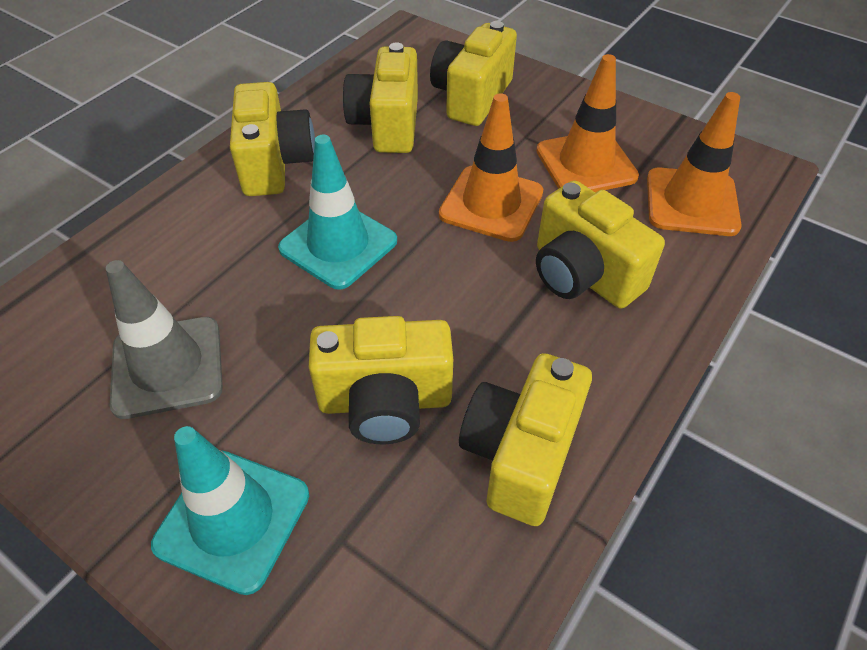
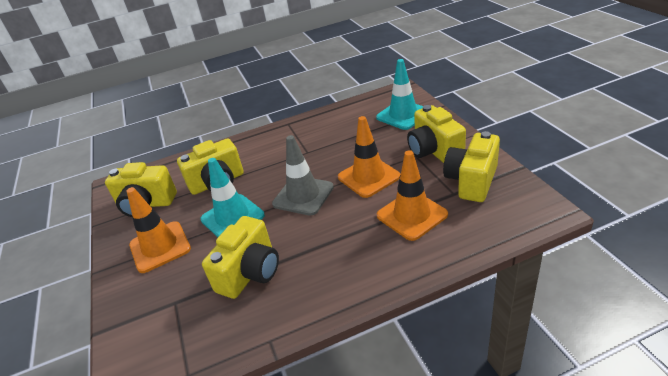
yellow camera: 6 -> 5

